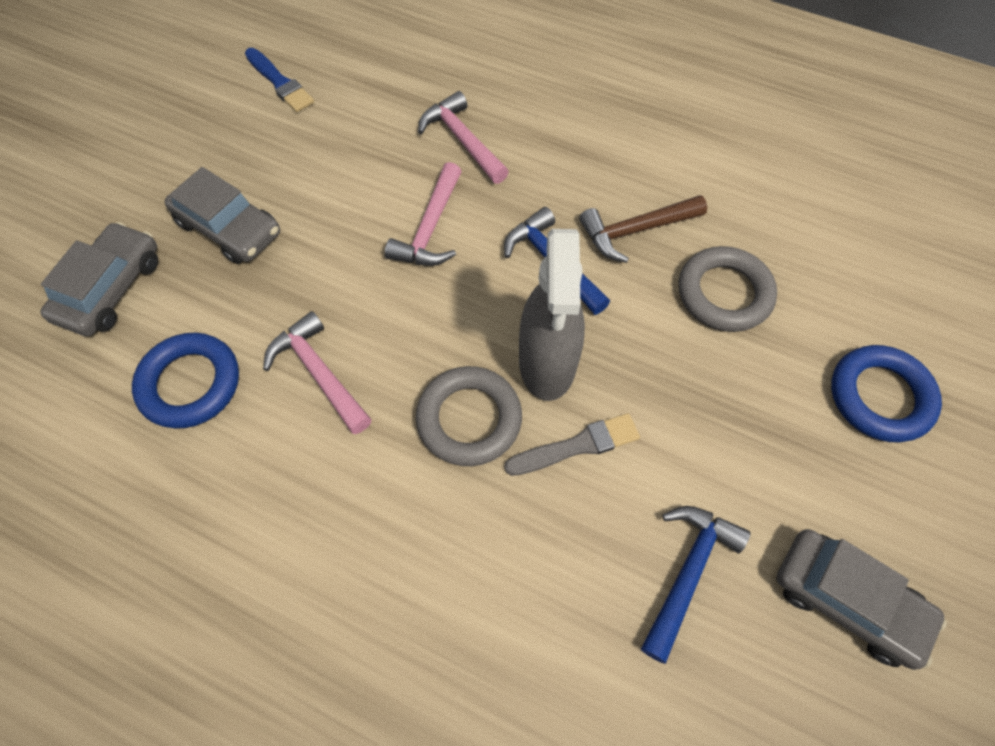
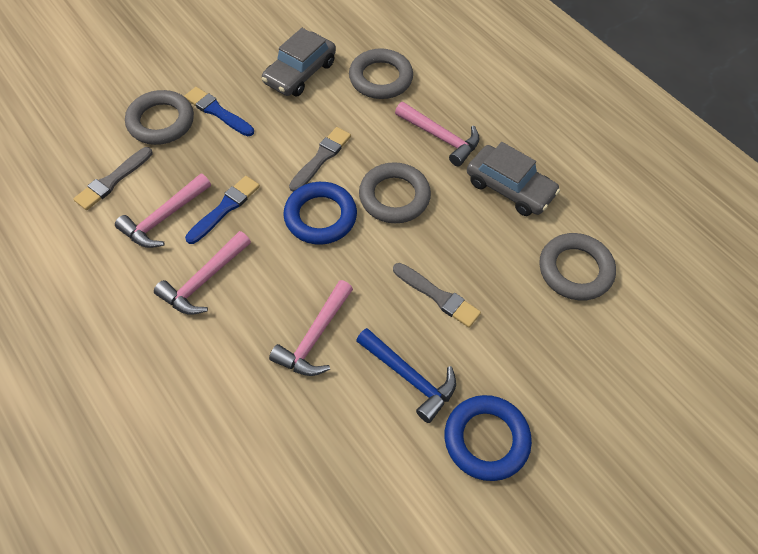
blue brush: 1 -> 2
blue hammer: 2 -> 1
brown hammer: 1 -> 0
grey brush: 1 -> 3
grey car: 3 -> 2
grey ring: 2 -> 4
grey spray bottle: 1 -> 0
pink hammer: 3 -> 4

